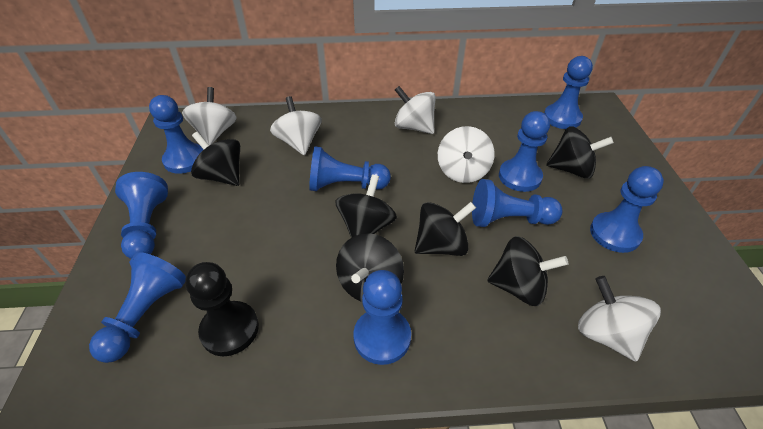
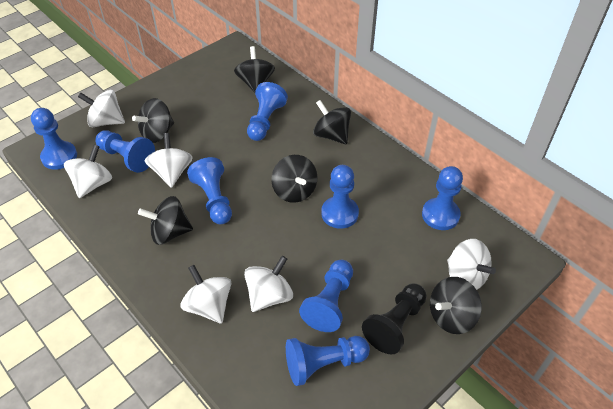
blue pawn: 9 -> 8
white spinning top: 5 -> 6

